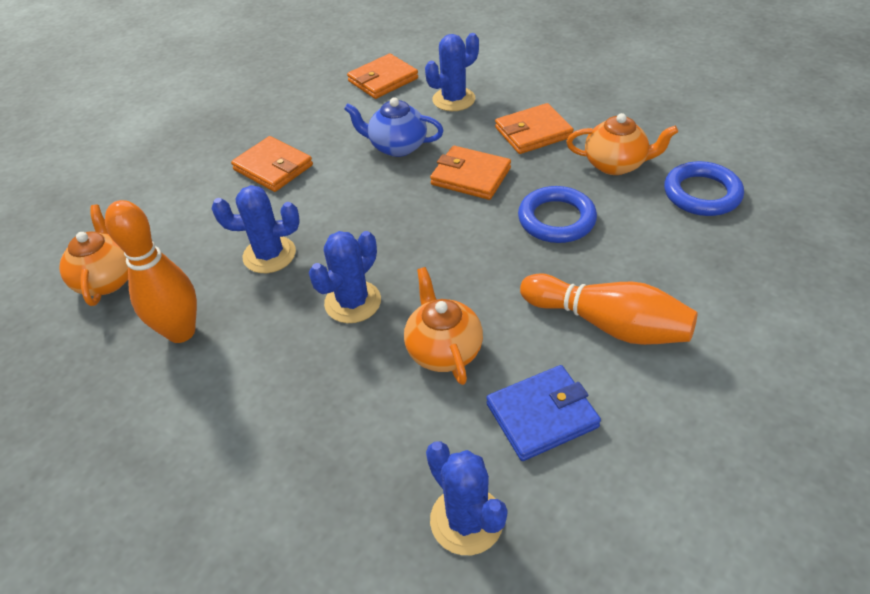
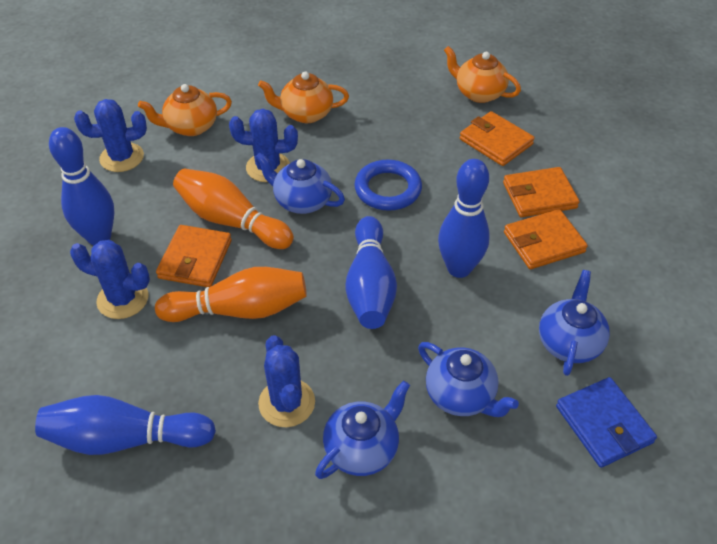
blue bowling pin: 0 -> 4
blue ring: 2 -> 1
blue teapot: 1 -> 4

